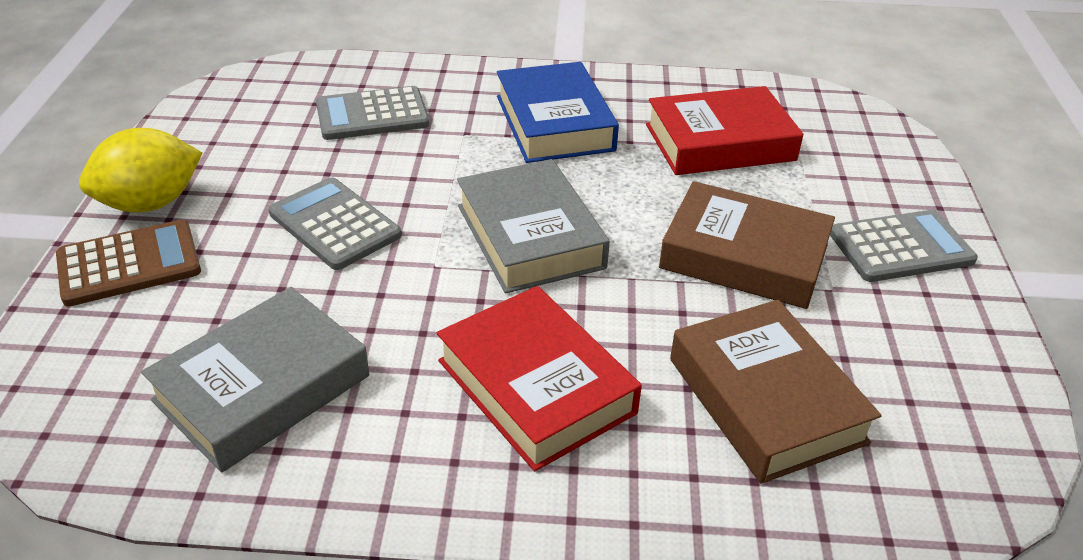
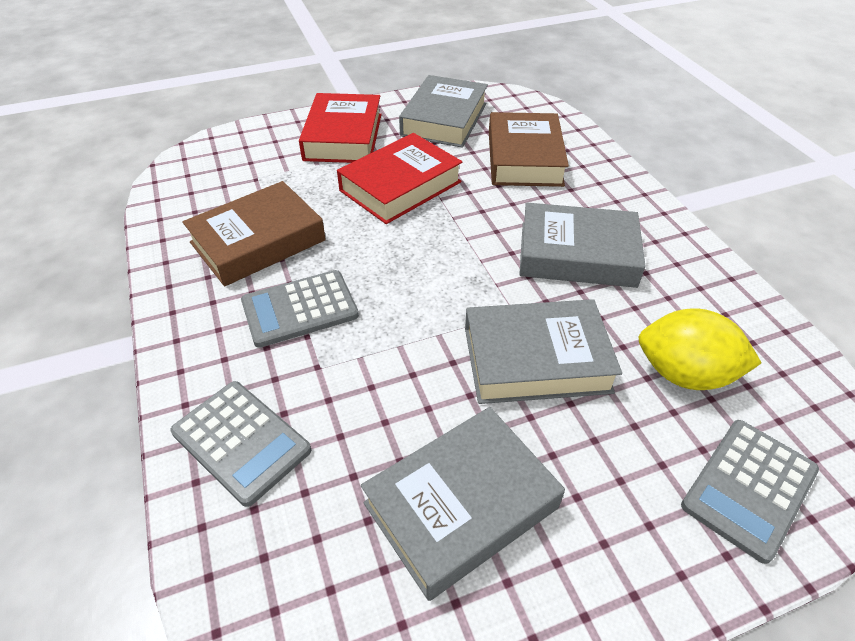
blue book: 1 -> 0
brown calculator: 1 -> 0
grey book: 2 -> 4

